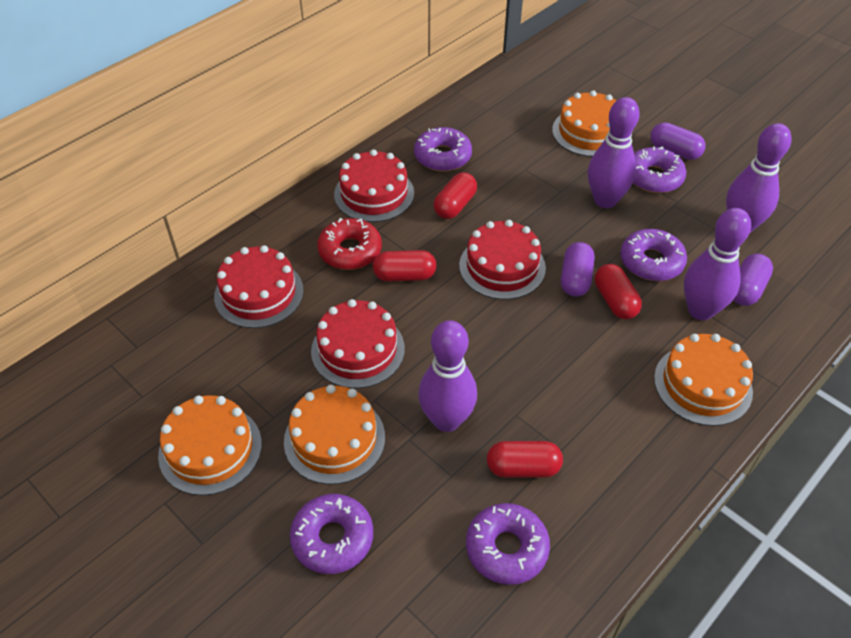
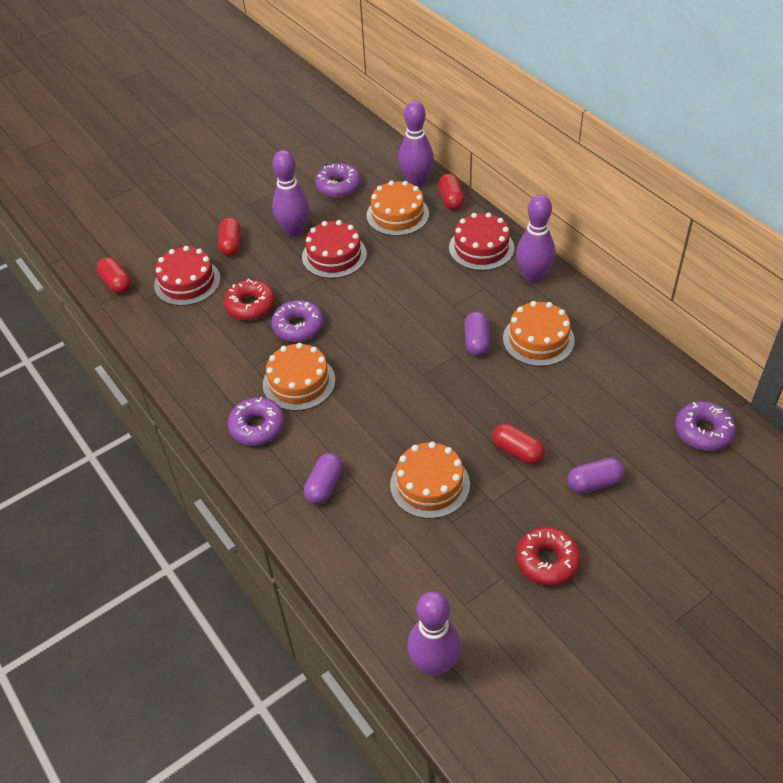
purple donut: 5 -> 4
red cake: 4 -> 3
red donut: 1 -> 2

